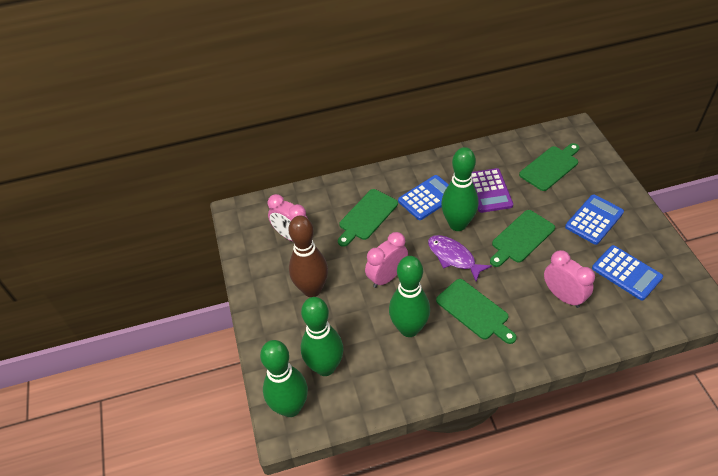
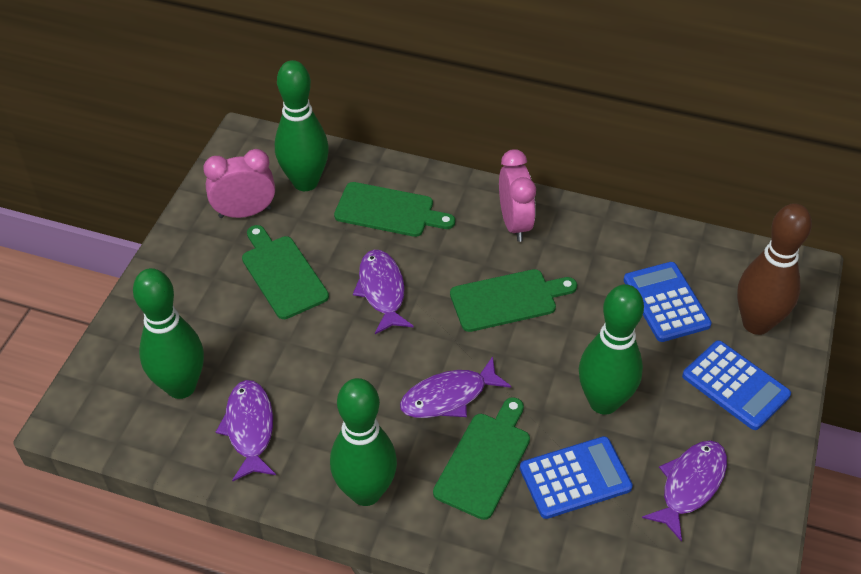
pink clock: 3 -> 2
purple calculator: 1 -> 0
purple fish: 1 -> 4

